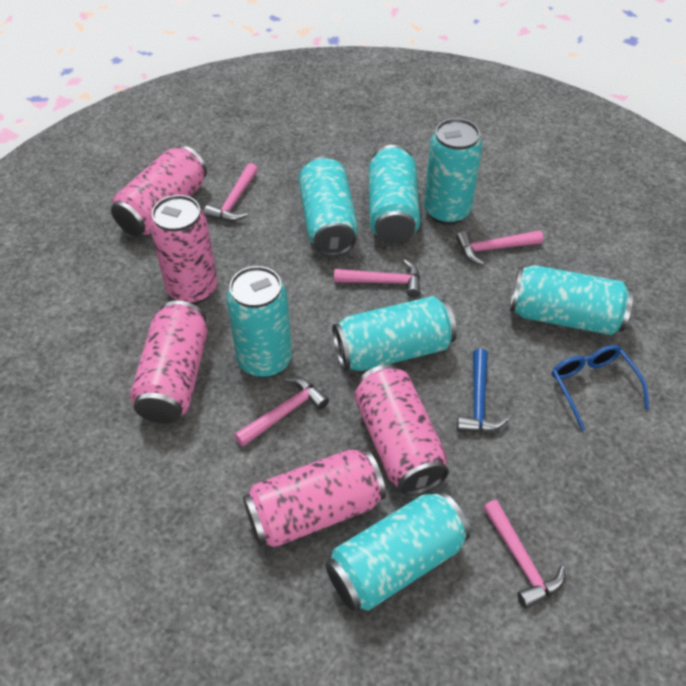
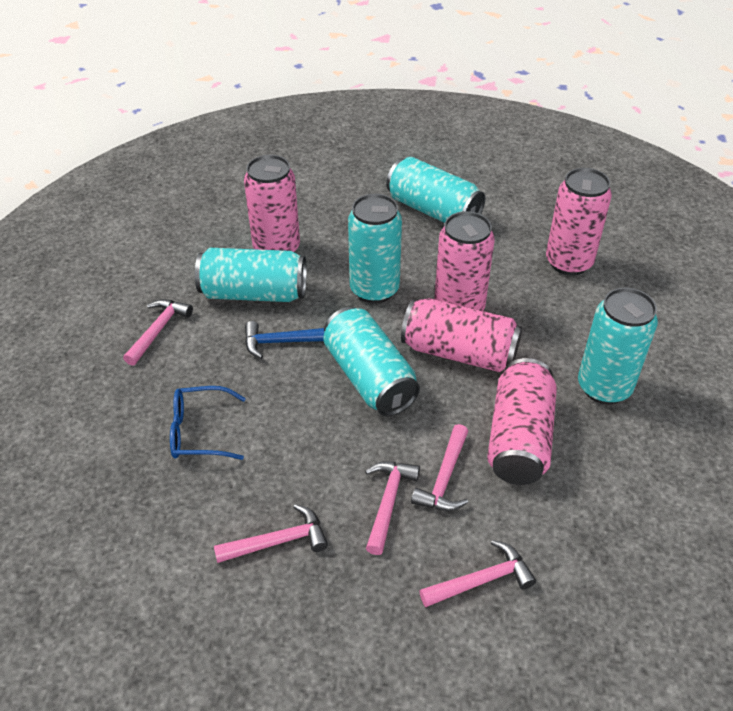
turquoise can: 7 -> 5

